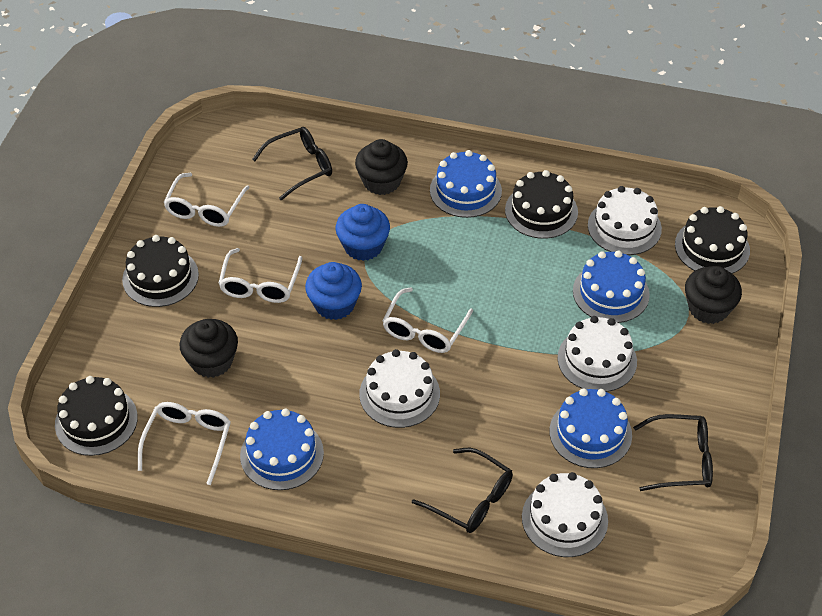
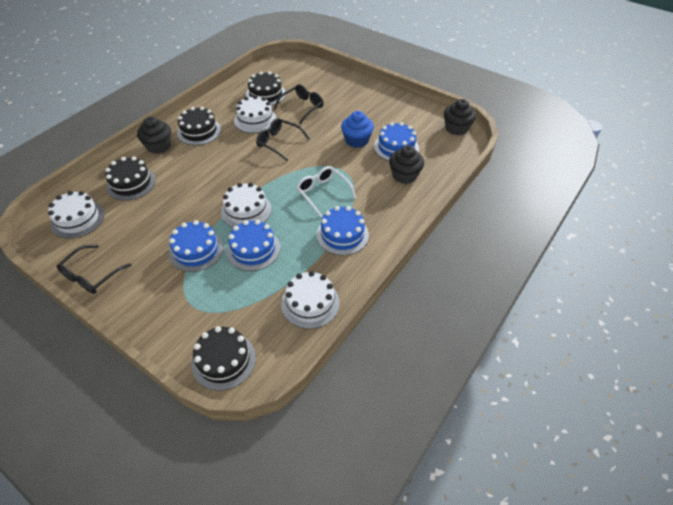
blue cupcake: 2 -> 1
white glasses: 4 -> 1

